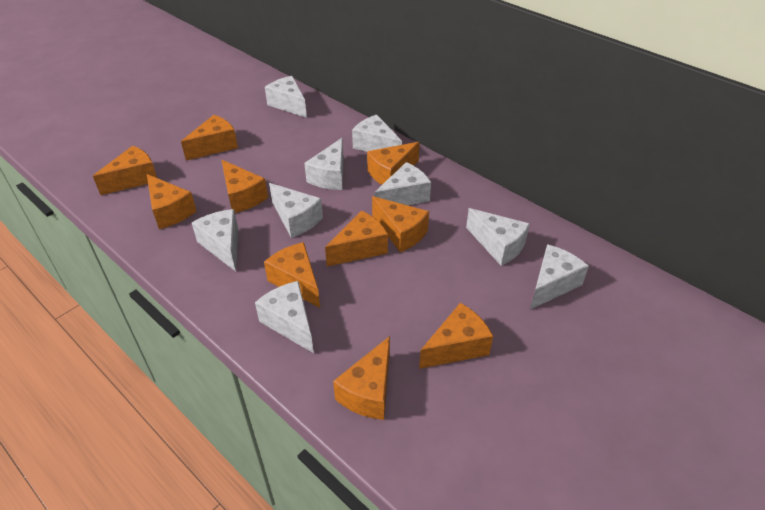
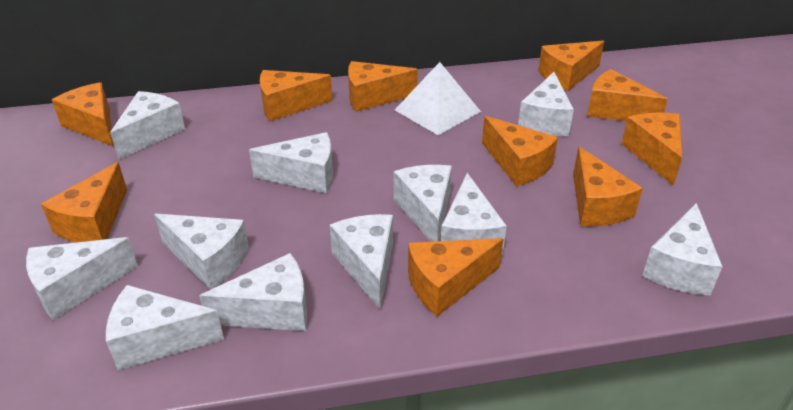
white cheese: 9 -> 11
white pyramid: 0 -> 1

